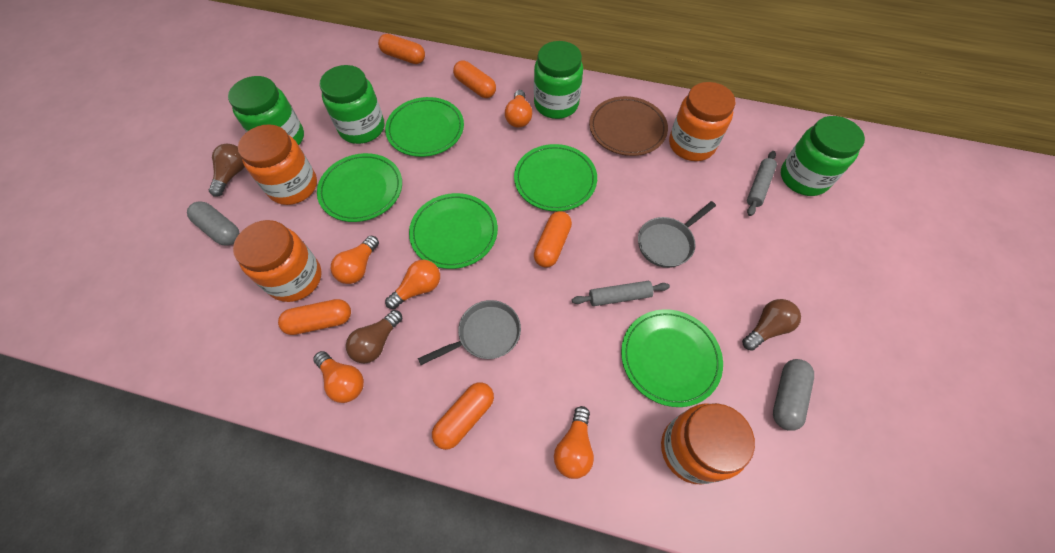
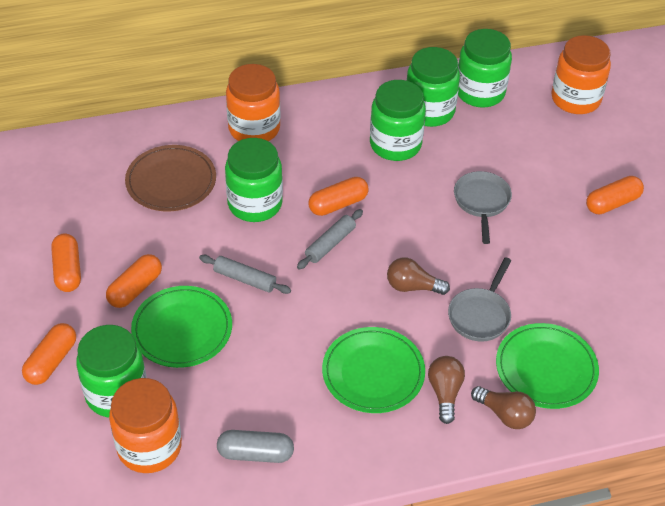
green jar: 4 -> 5
green plate: 5 -> 3
grey capsule: 2 -> 1
orange jar: 4 -> 3
orange light bulb: 5 -> 0

